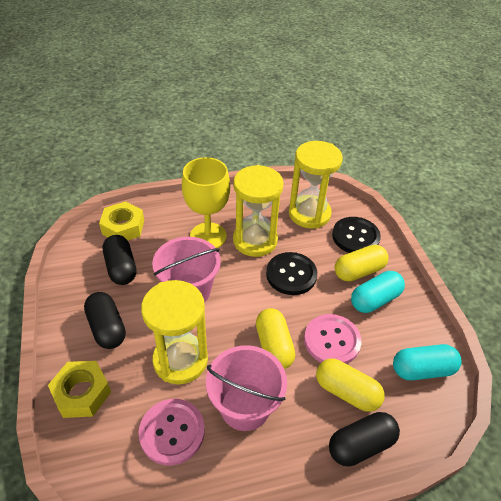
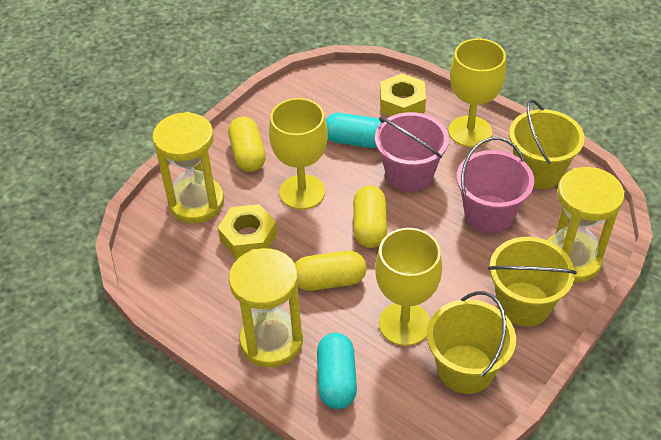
black button: 2 -> 0
black capsule: 3 -> 0
pink button: 2 -> 0
yellow bucket: 0 -> 3
yellow goblet: 1 -> 3

